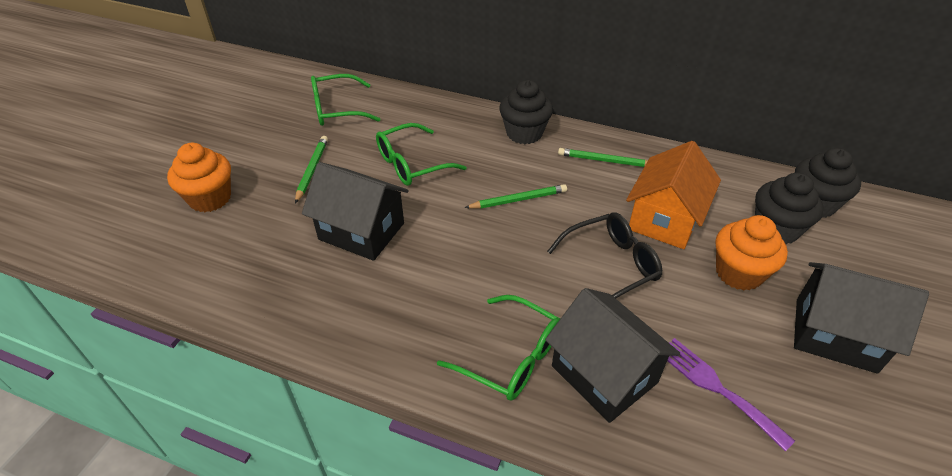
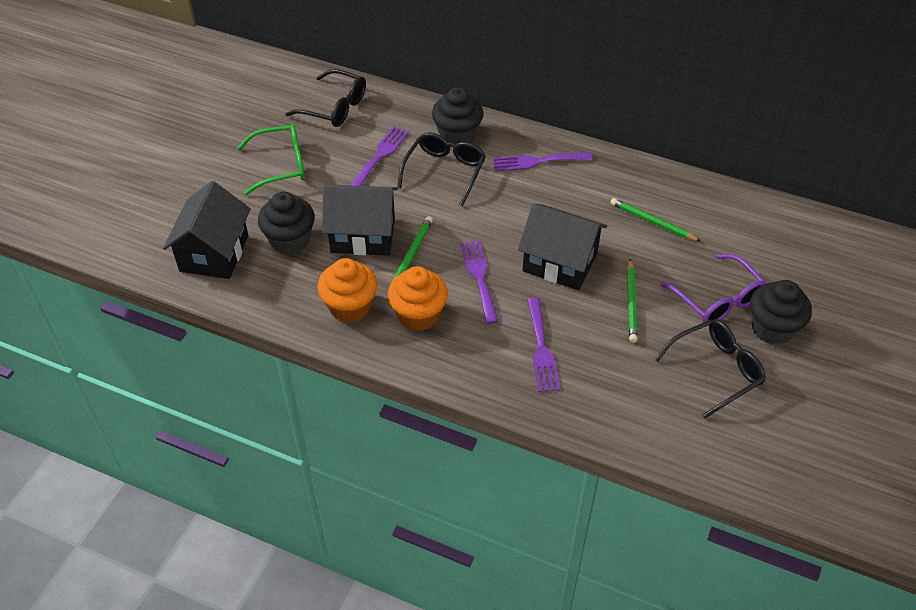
black glasses: 1 -> 3
green glasses: 3 -> 1
orange house: 1 -> 0
purple fork: 1 -> 4
purple glasses: 0 -> 1

